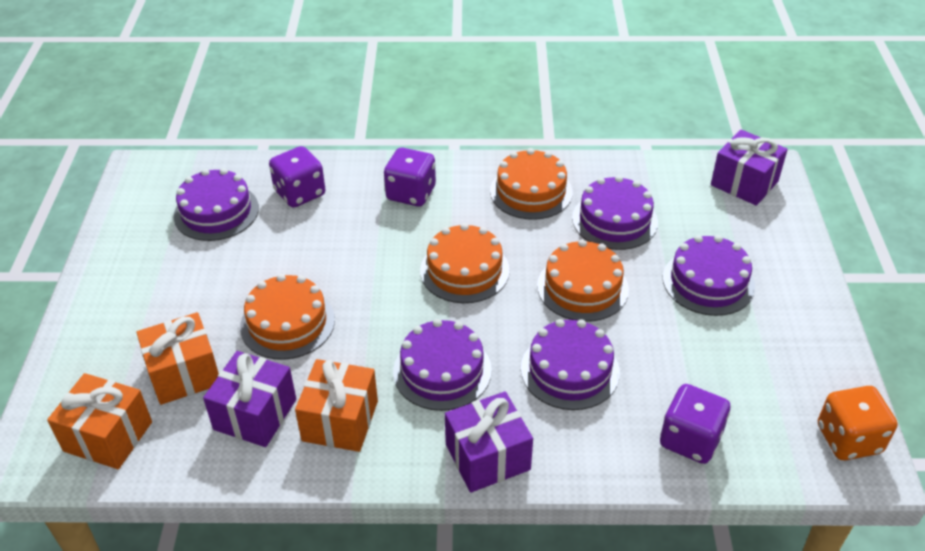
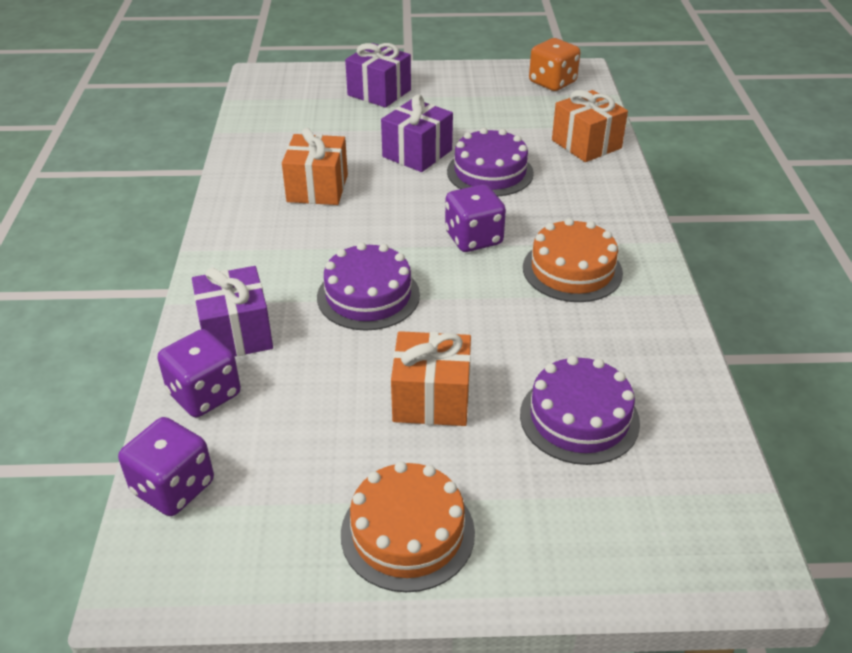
orange cake: 4 -> 2
purple cake: 5 -> 3

